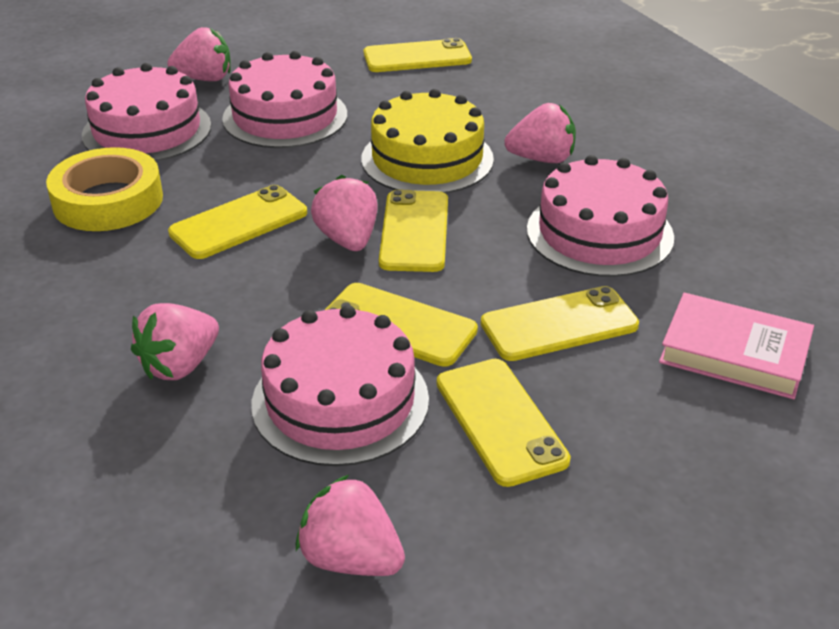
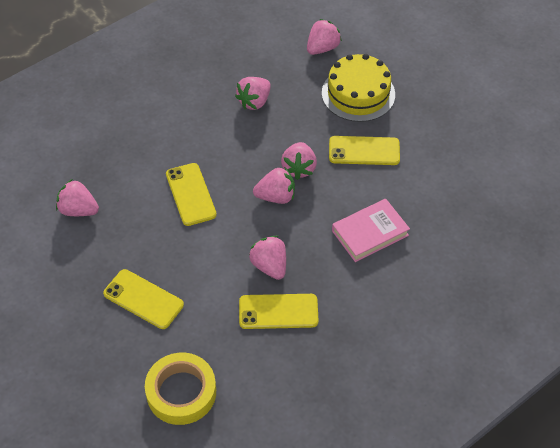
pink cake: 4 -> 0
pink strawberry: 5 -> 6
yellow phone: 6 -> 4

